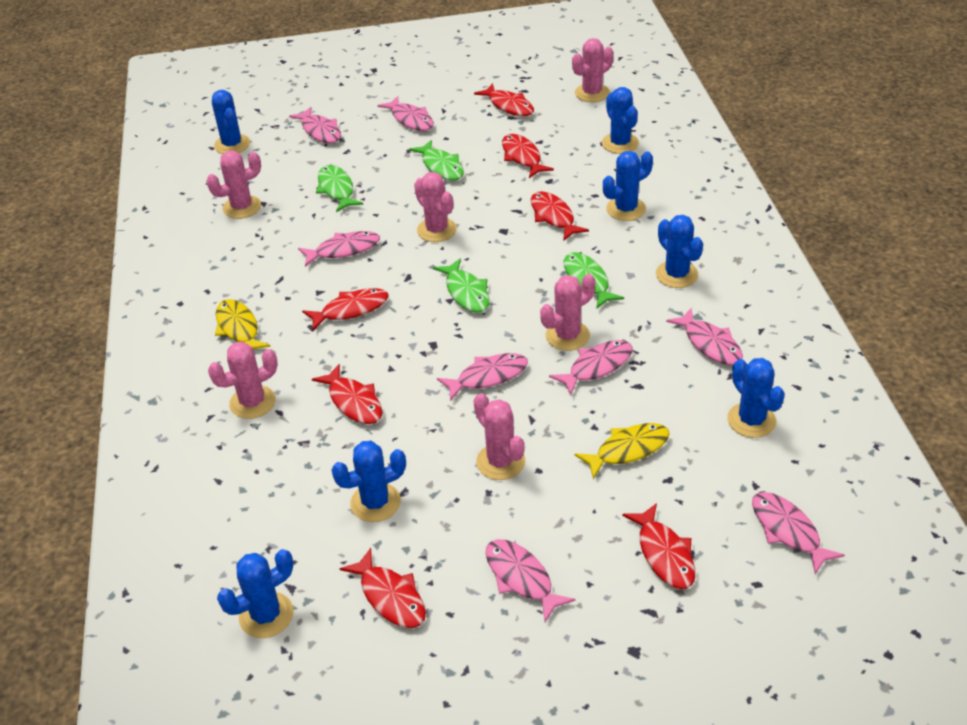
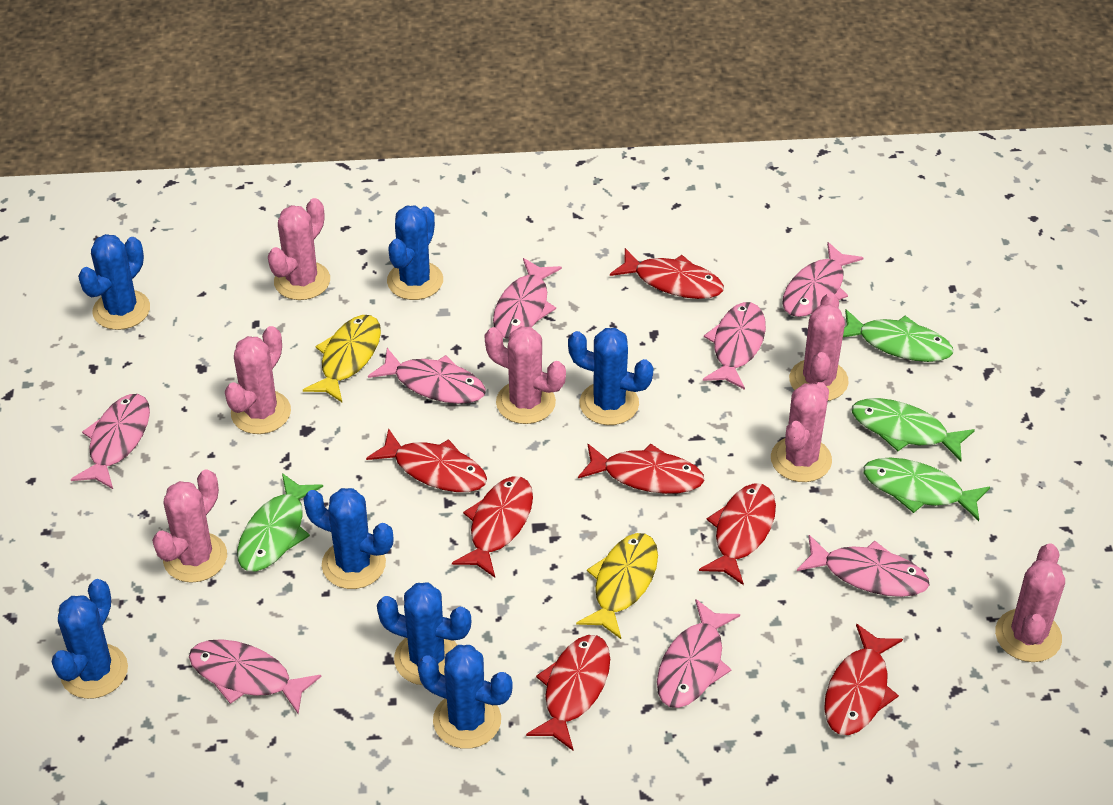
pink cactus: 6 -> 7

